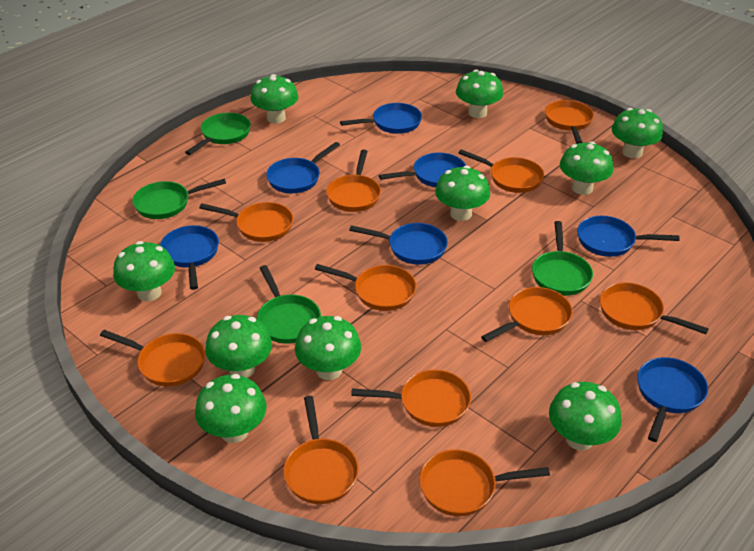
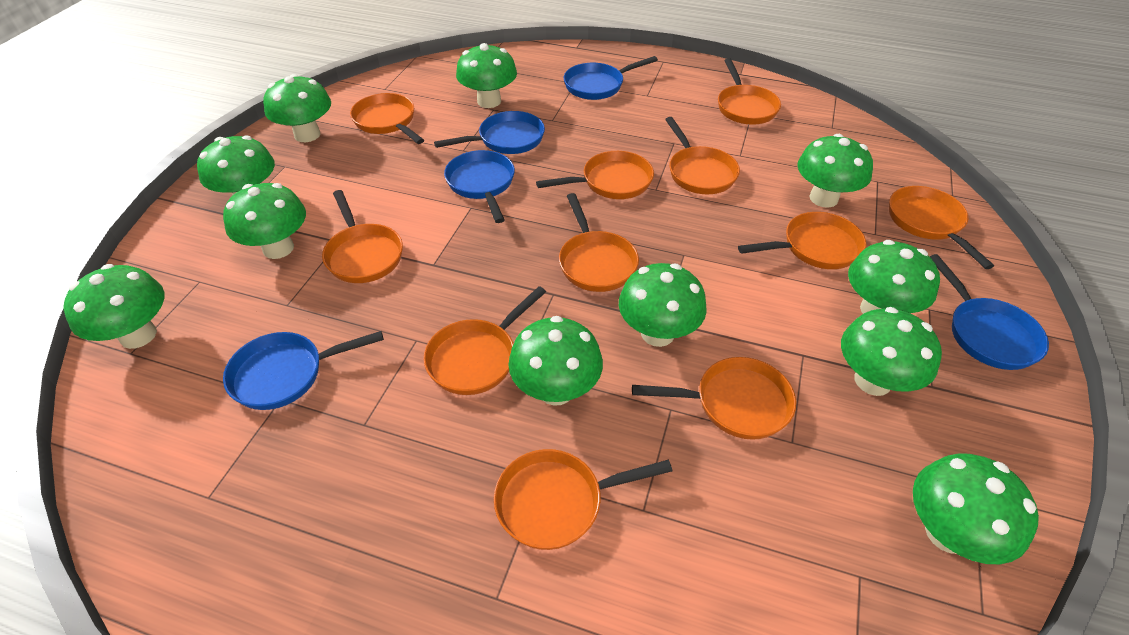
blue pan: 7 -> 5
green mushroom: 10 -> 11
green pan: 4 -> 0

